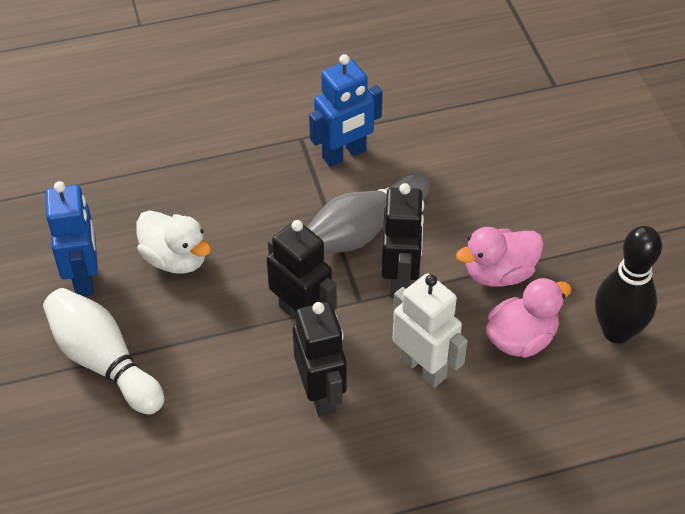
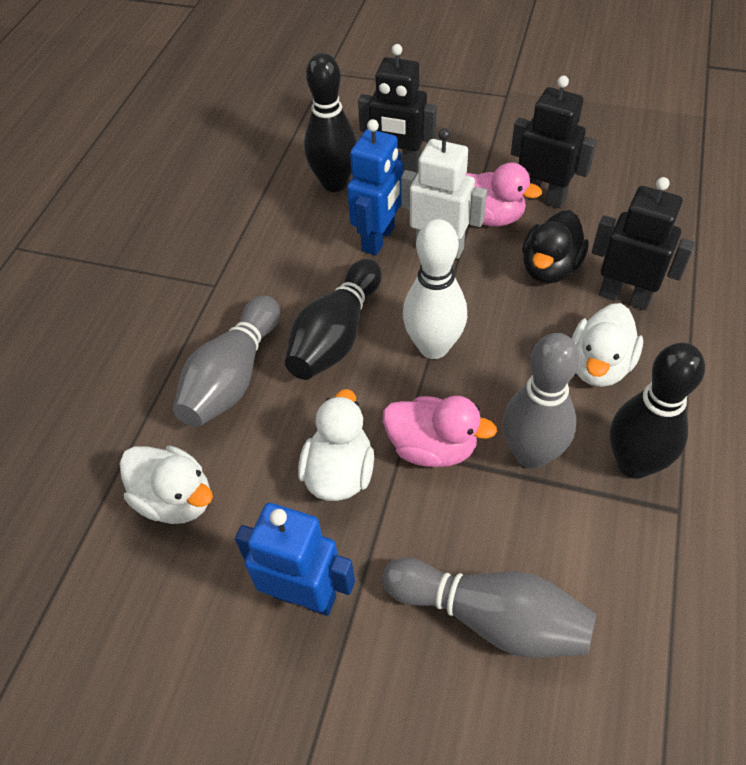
black bowling pin: 1 -> 3
black duck: 0 -> 1
grey bowling pin: 1 -> 3
white duck: 1 -> 3

